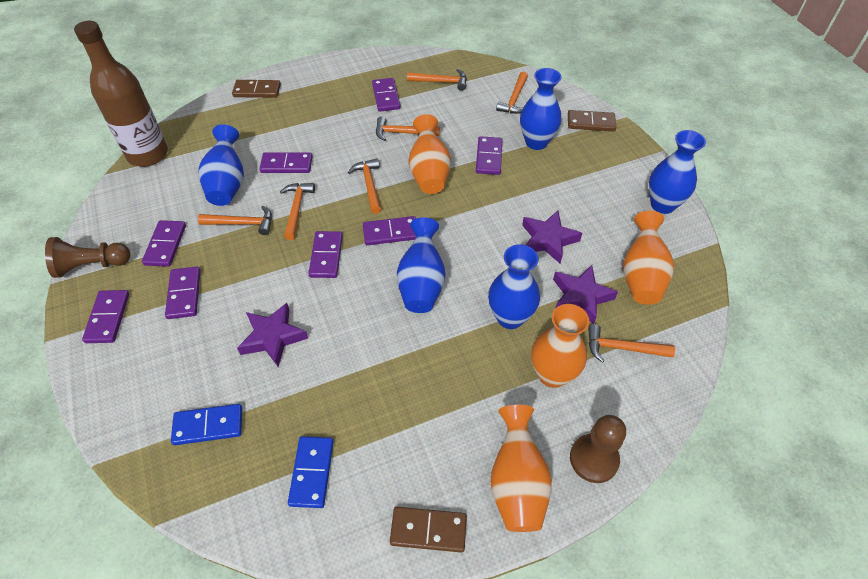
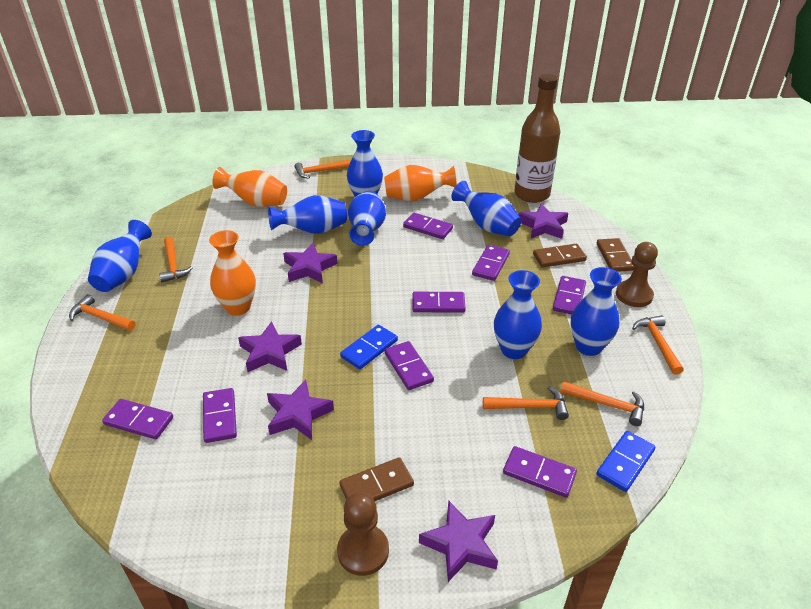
blue vase: 5 -> 7
orange hammer: 7 -> 6
orange vase: 4 -> 3
purple star: 3 -> 5

